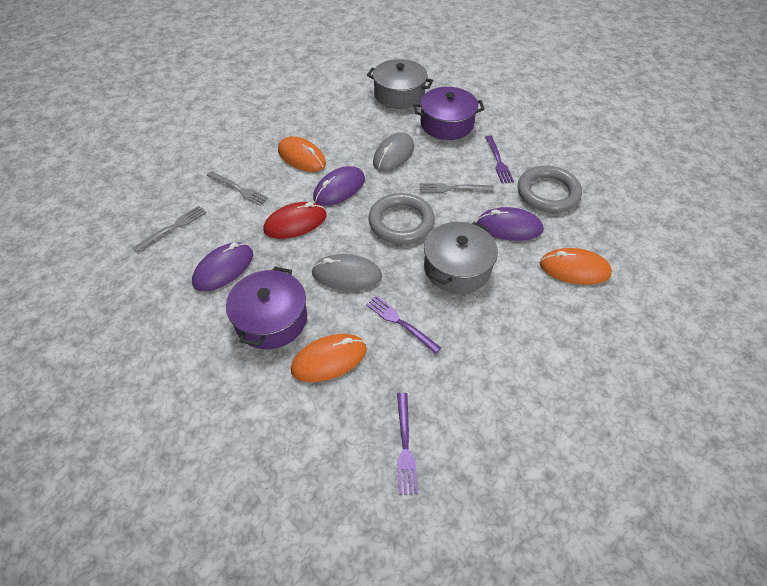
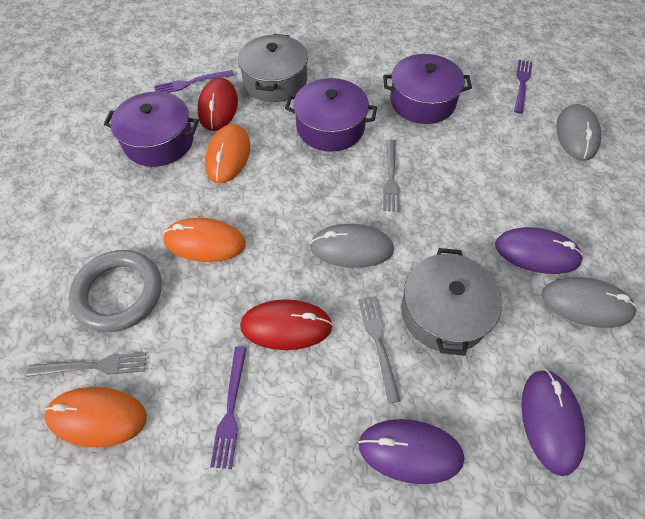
grey mouse: 2 -> 3
grey ring: 2 -> 1
purple pot: 2 -> 3
red mouse: 1 -> 2

